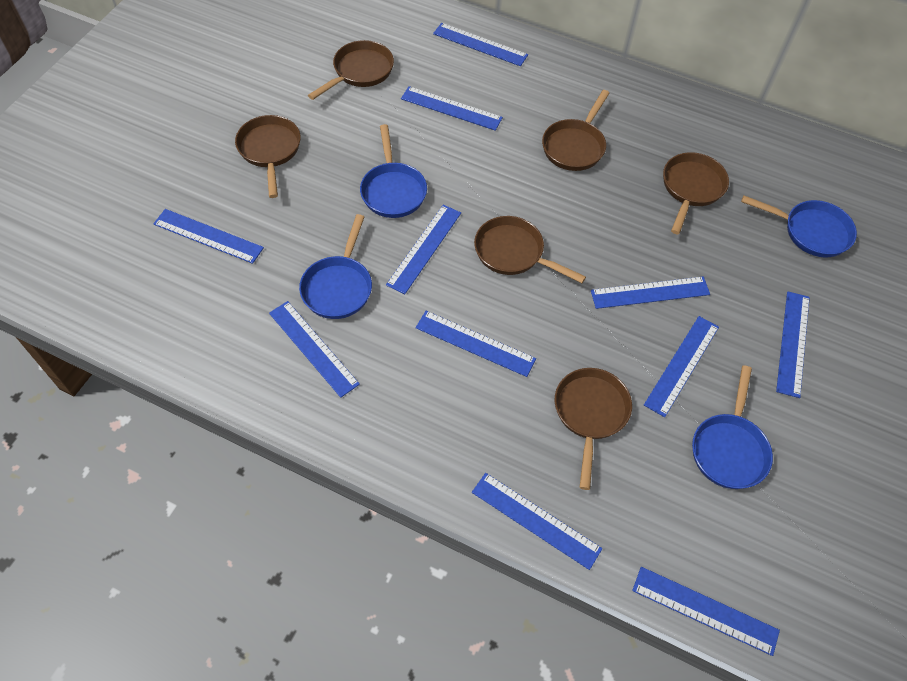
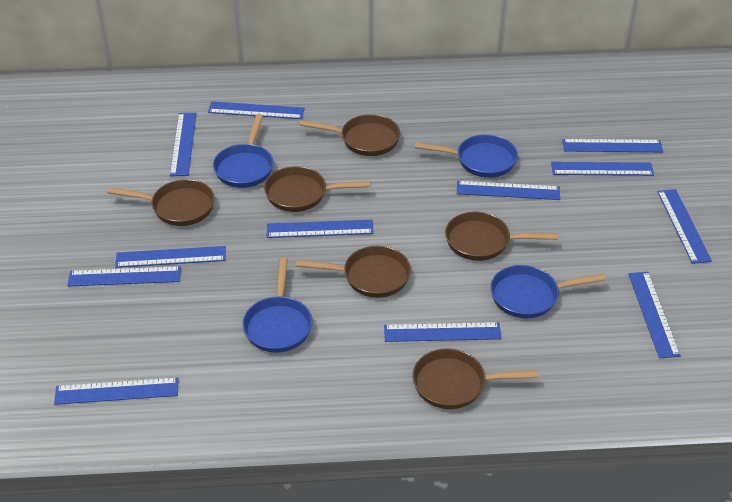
blue ruler: 11 -> 12

